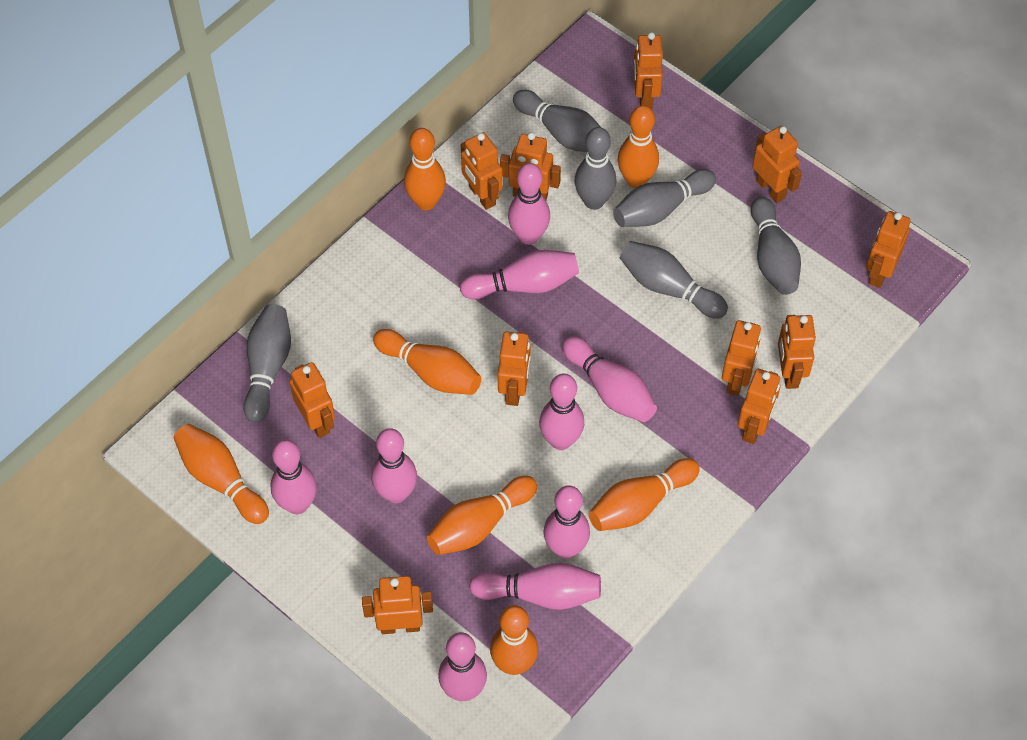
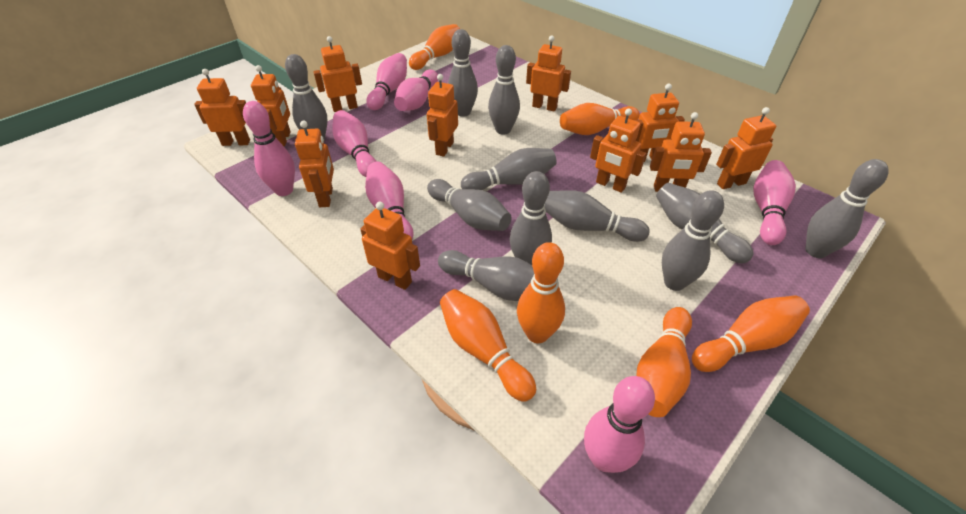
grey bowling pin: 6 -> 11
orange bowling pin: 7 -> 6
pink bowling pin: 9 -> 7

